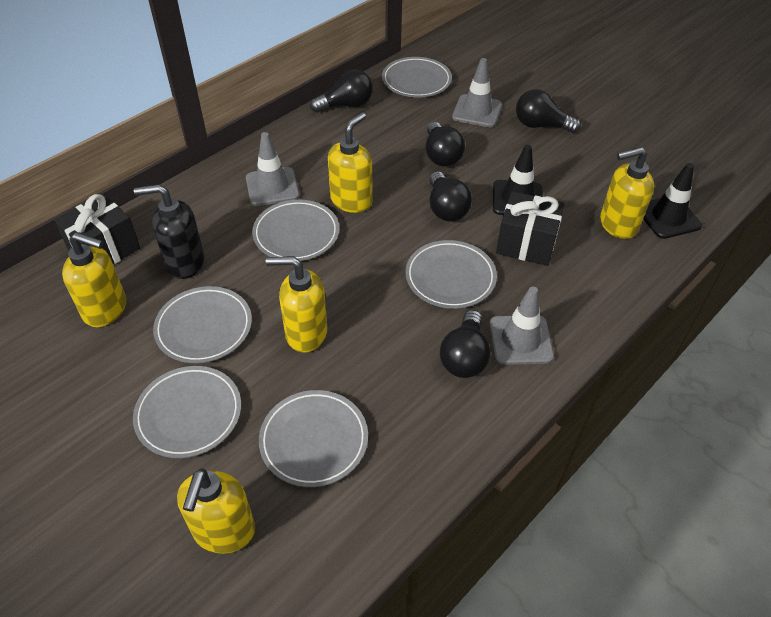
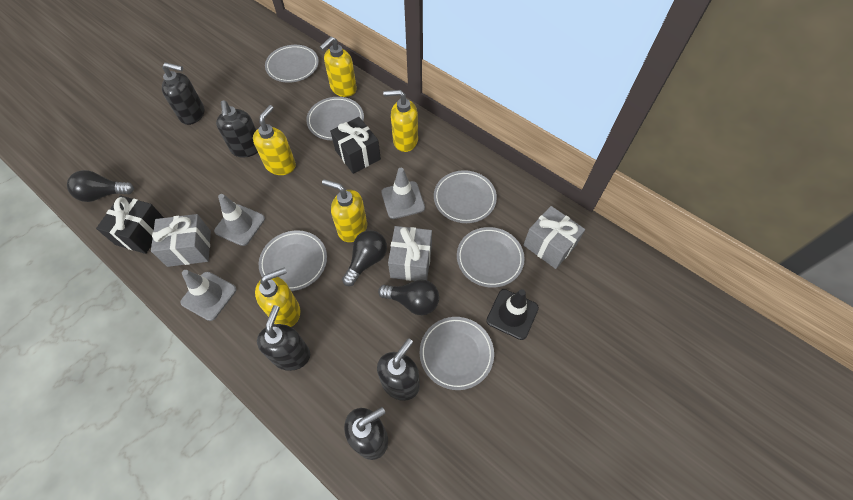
black light bulb: 5 -> 3
black soap dispenser: 1 -> 5
black traffic cone: 2 -> 1
grey gift: 0 -> 3

